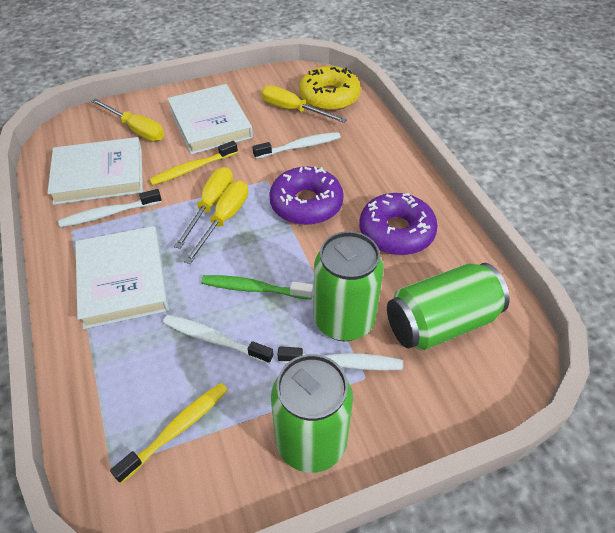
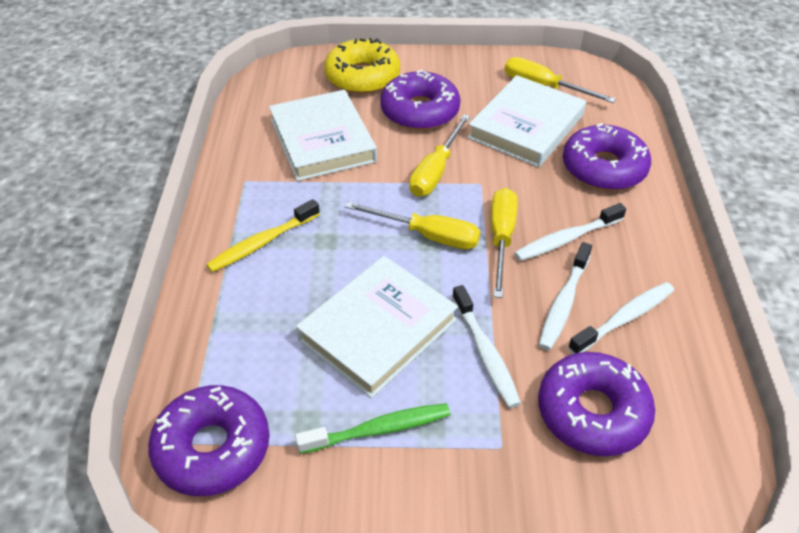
green can: 3 -> 0
purple donut: 2 -> 4
yellow toothbrush: 2 -> 1

